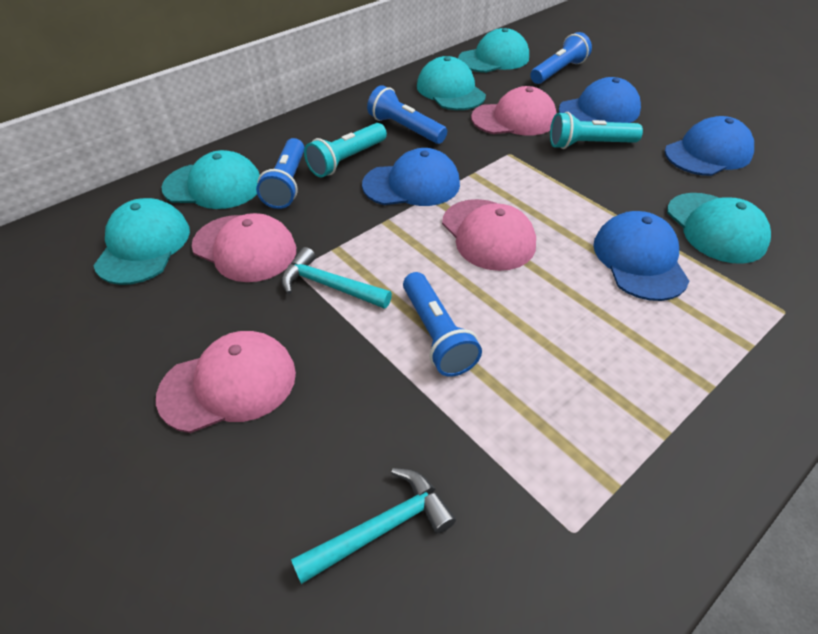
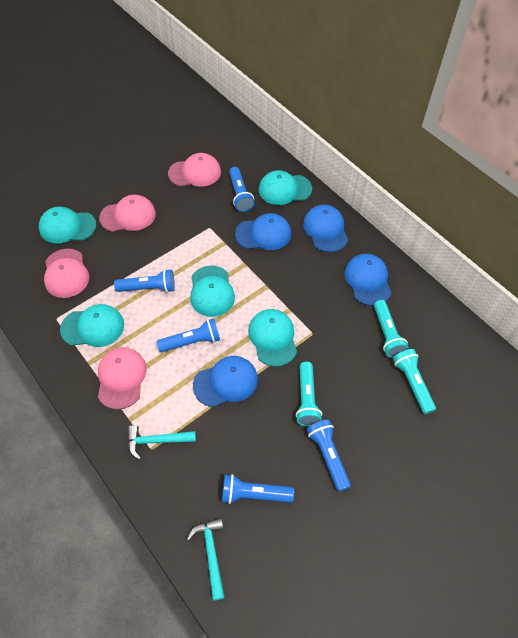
blue flashlight: 4 -> 5
turquoise flashlight: 2 -> 3

